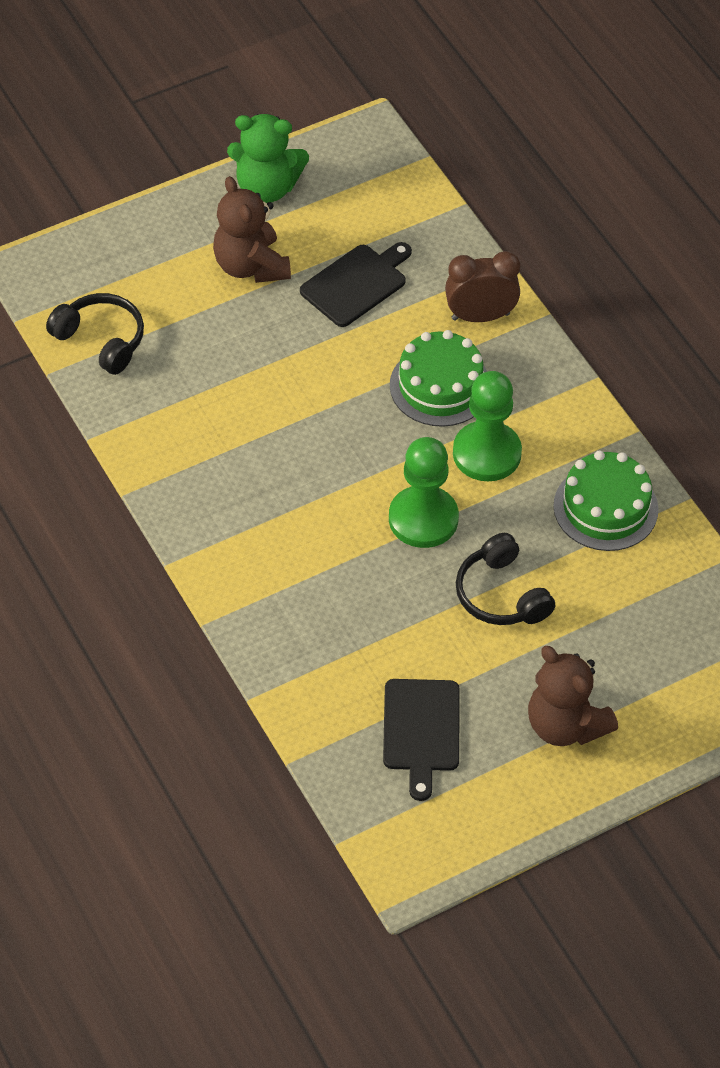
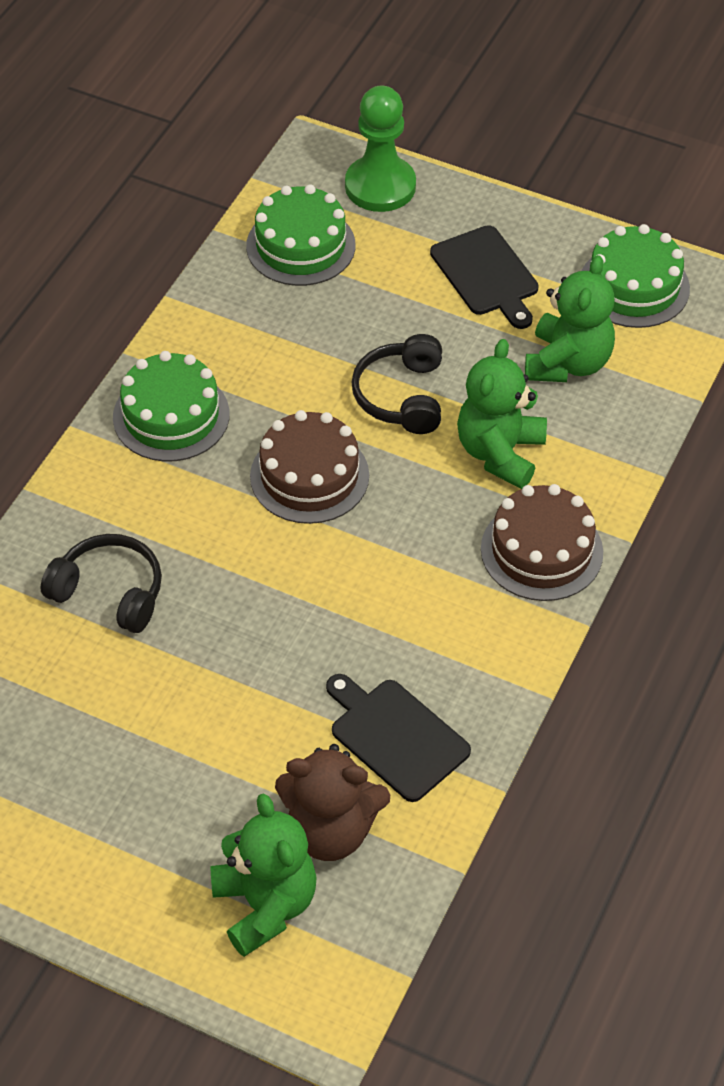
brown cake: 0 -> 2
brown clock: 1 -> 0
brown teddy bear: 2 -> 1
green cake: 2 -> 3
green pawn: 2 -> 1
green teddy bear: 1 -> 3

